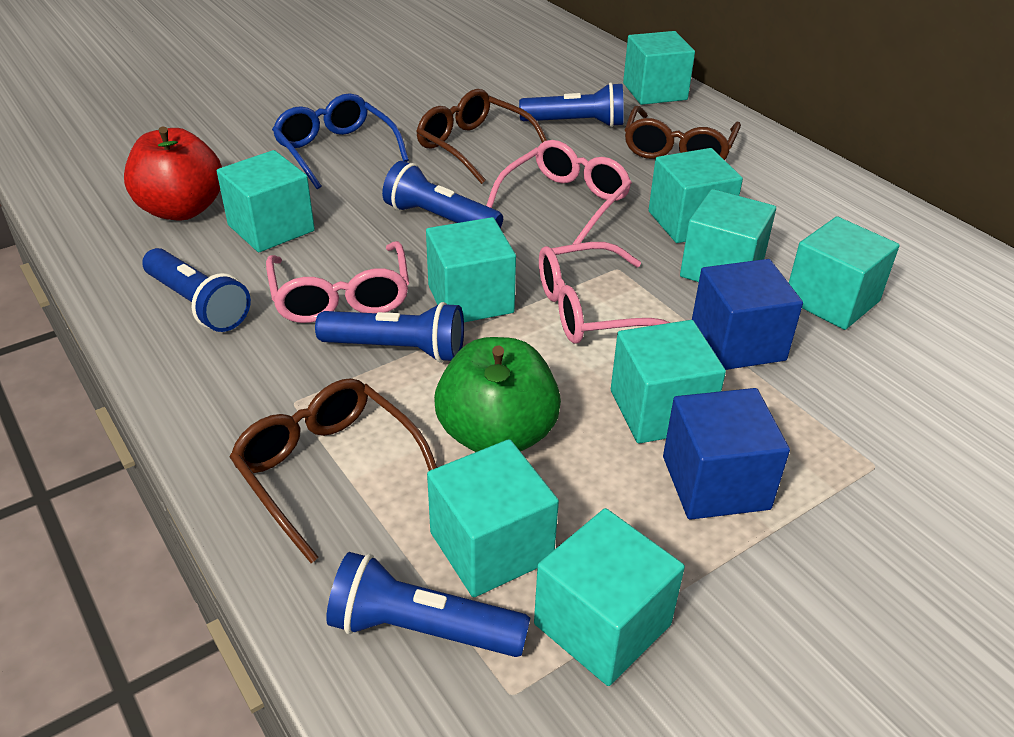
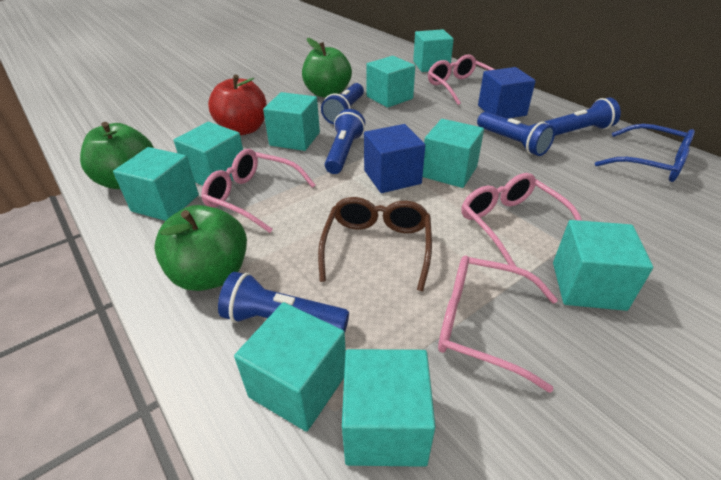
brown glasses: 3 -> 1
green apple: 1 -> 3
pink glasses: 3 -> 4

